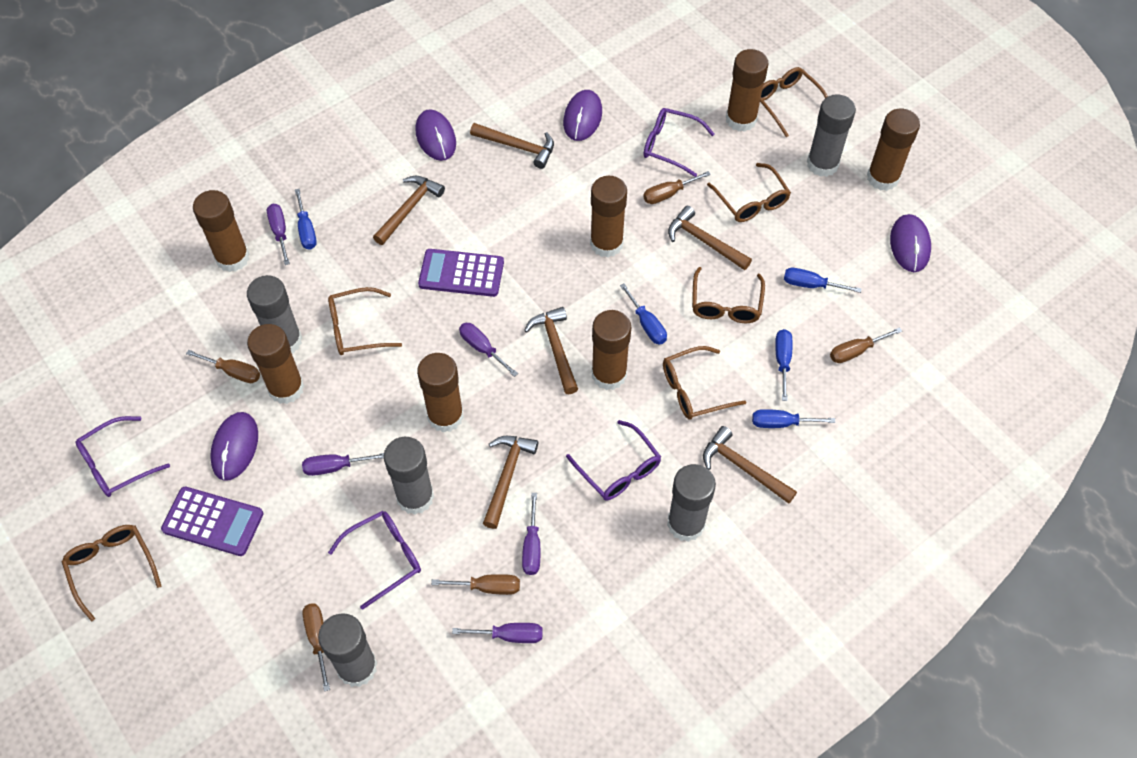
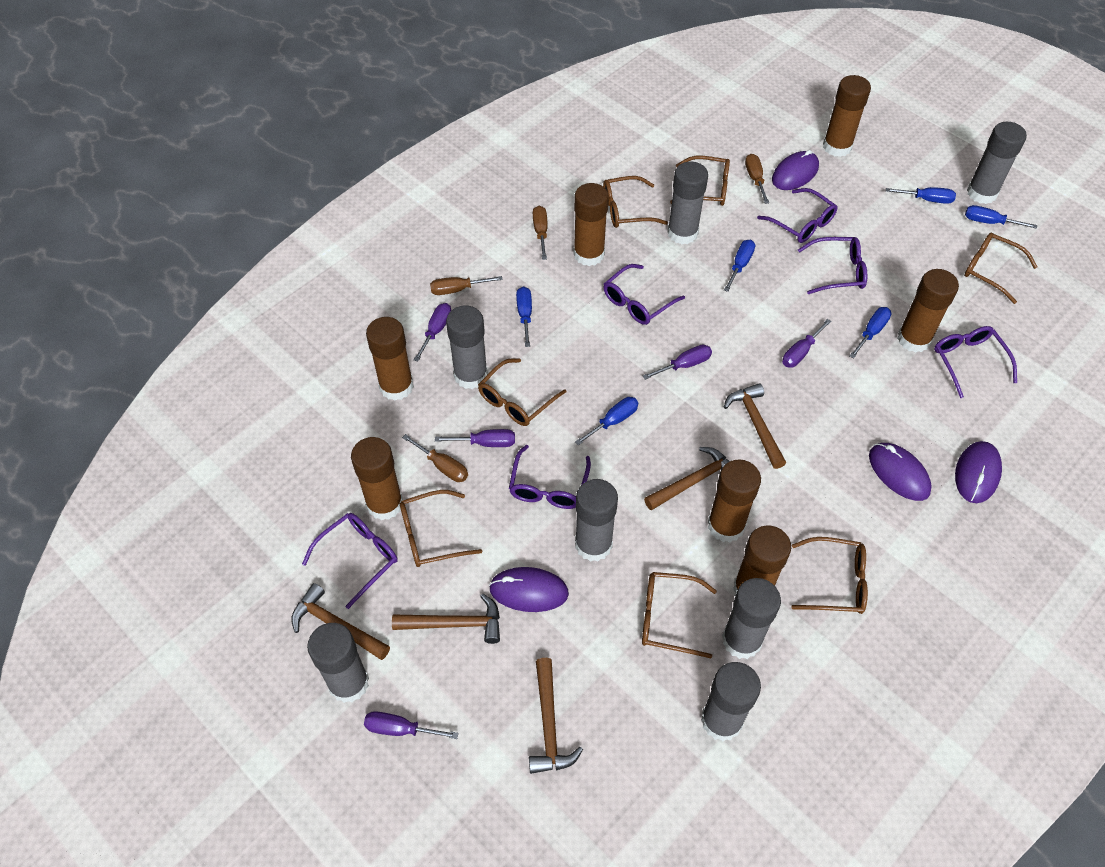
blue screwdriver: 5 -> 6
brown glasses: 6 -> 7
brown hammer: 6 -> 5
brown screwdriver: 5 -> 4
grey glue stick: 5 -> 7
purple calculator: 2 -> 0
purple glasses: 4 -> 6

